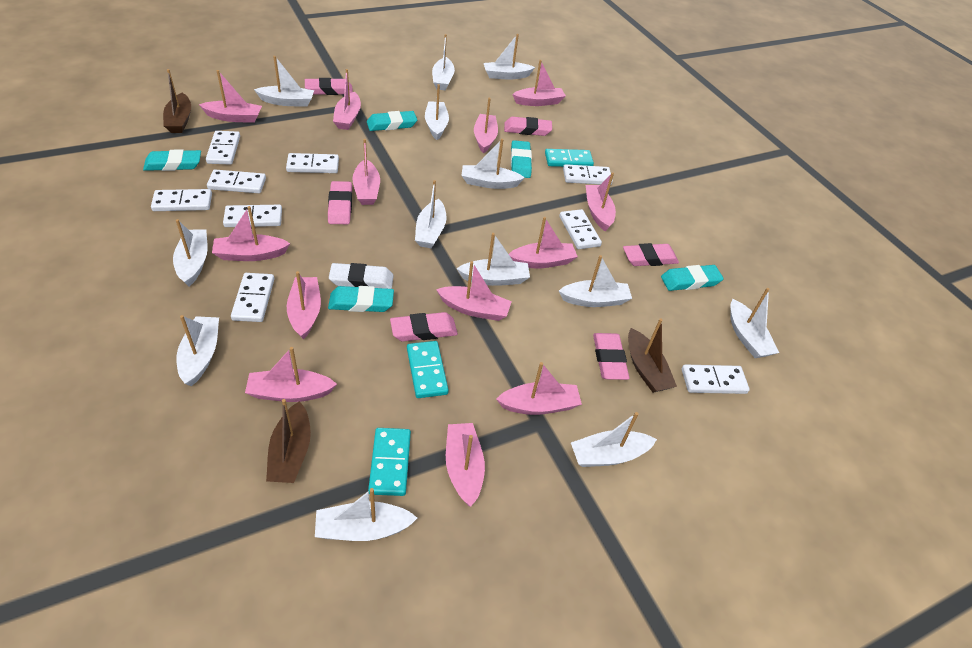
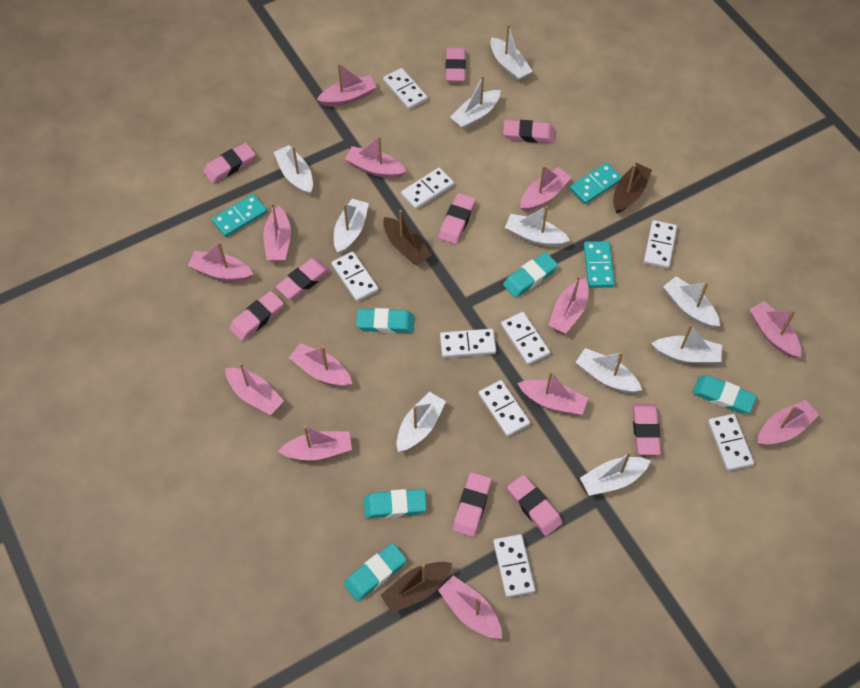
pink eraser: 6 -> 9
white boat: 13 -> 10
white eraser: 1 -> 0

